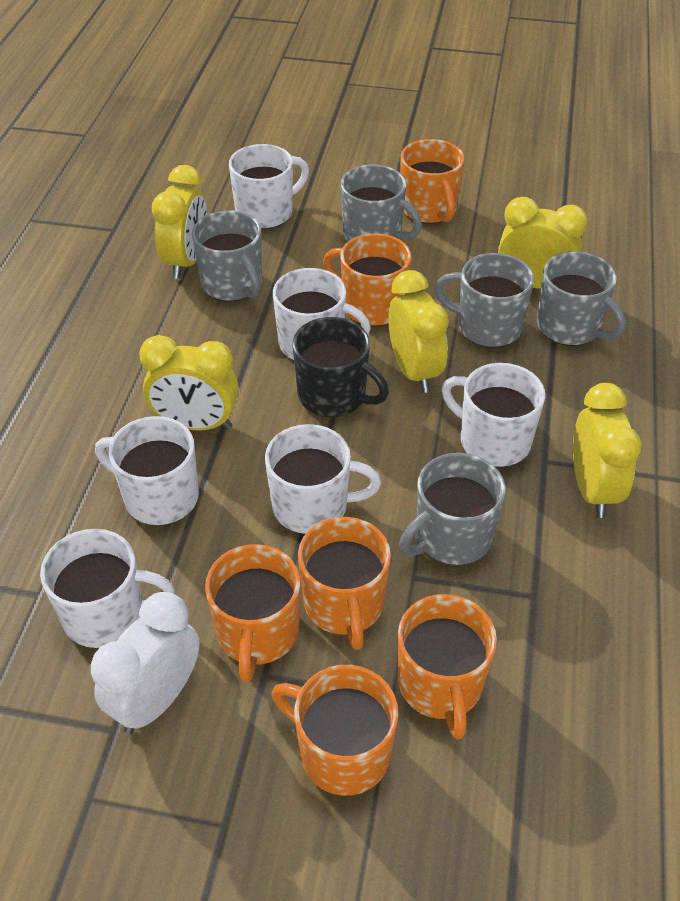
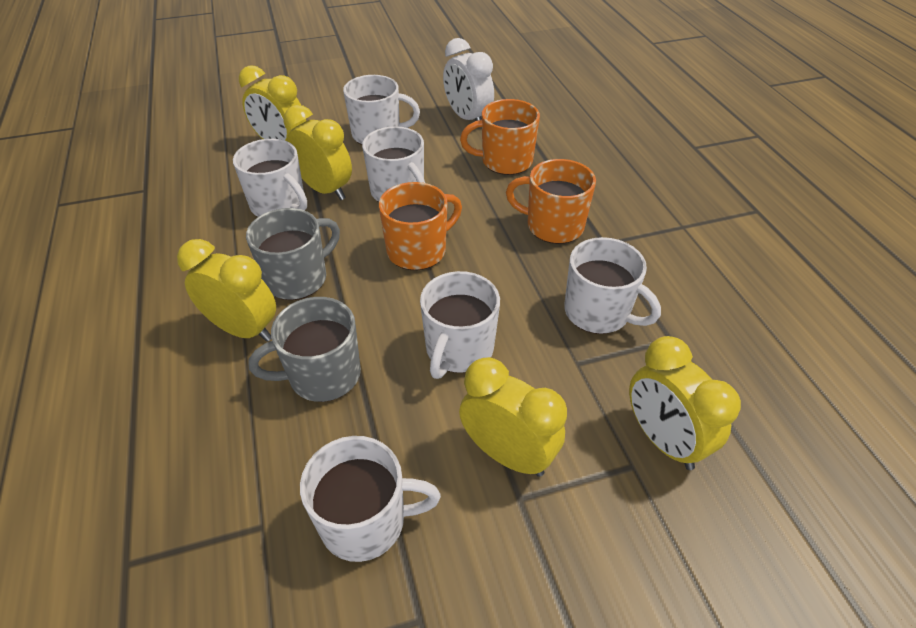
black mug: 1 -> 0
grey mug: 5 -> 2
orange mug: 6 -> 3

